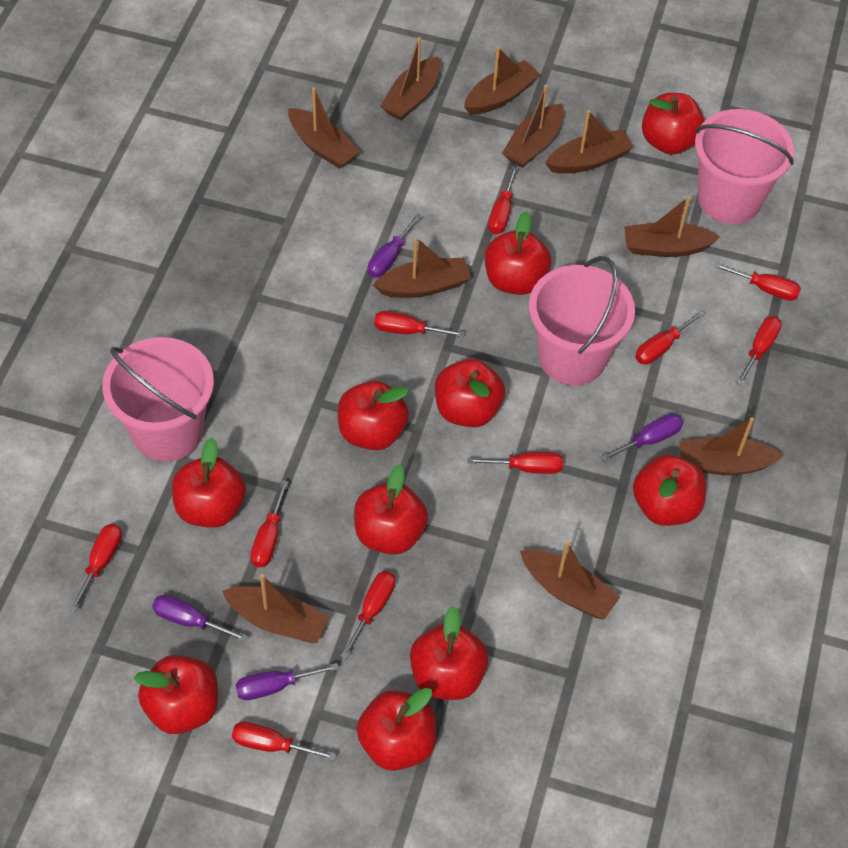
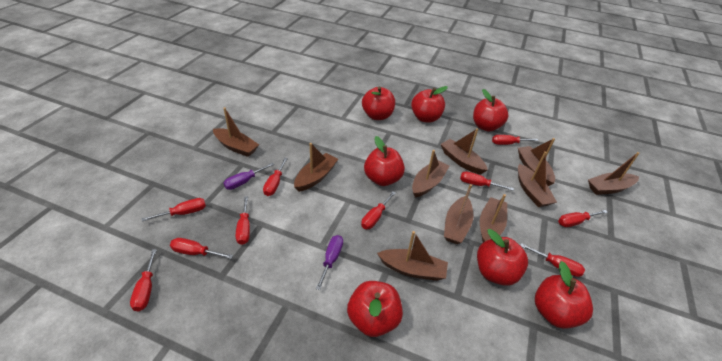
pink bucket: 3 -> 0
purple screwdriver: 4 -> 2
red apple: 10 -> 7

